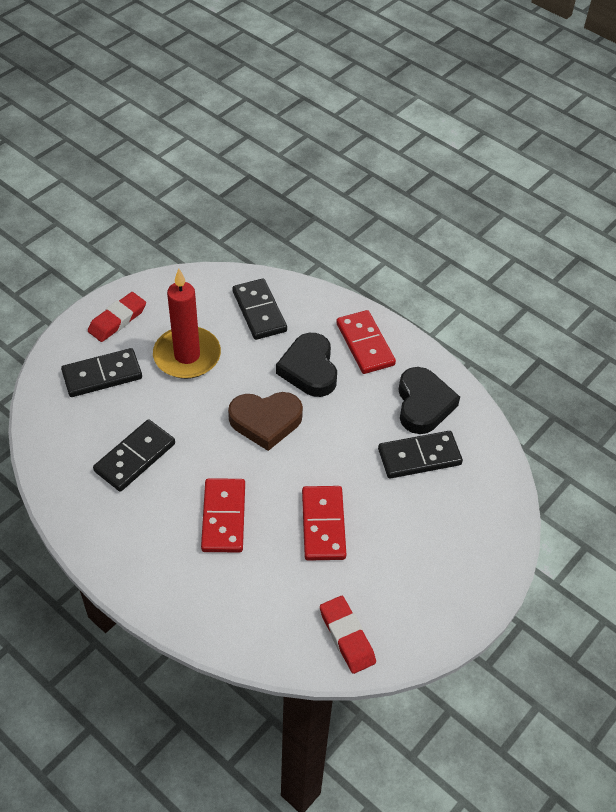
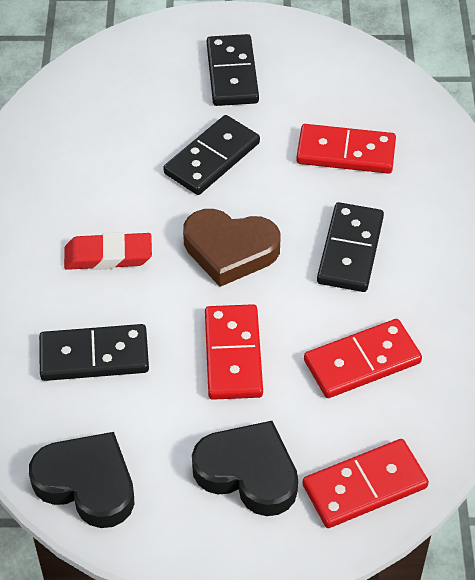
red candle: 1 -> 0
red domino: 3 -> 4
red eraser: 2 -> 1

